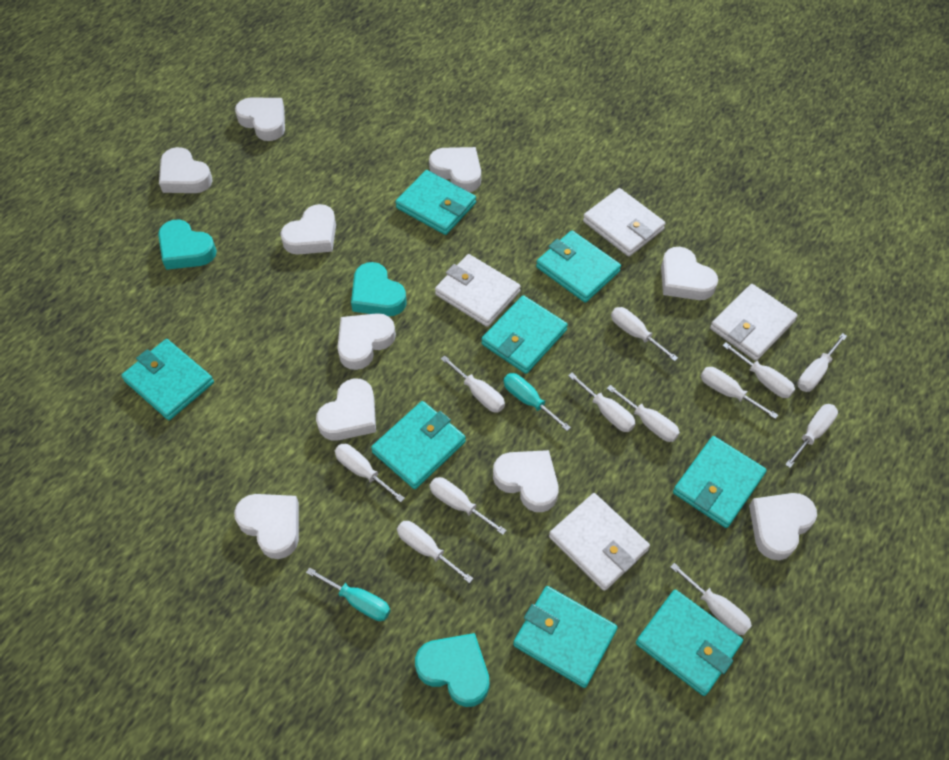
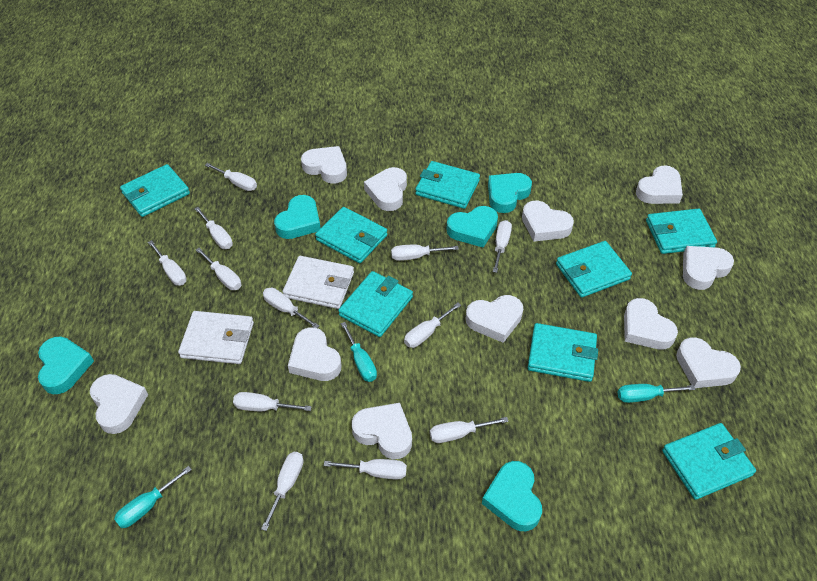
turquoise heart: 3 -> 5
turquoise screwdriver: 2 -> 3
white heart: 10 -> 11
white wallet: 4 -> 2

